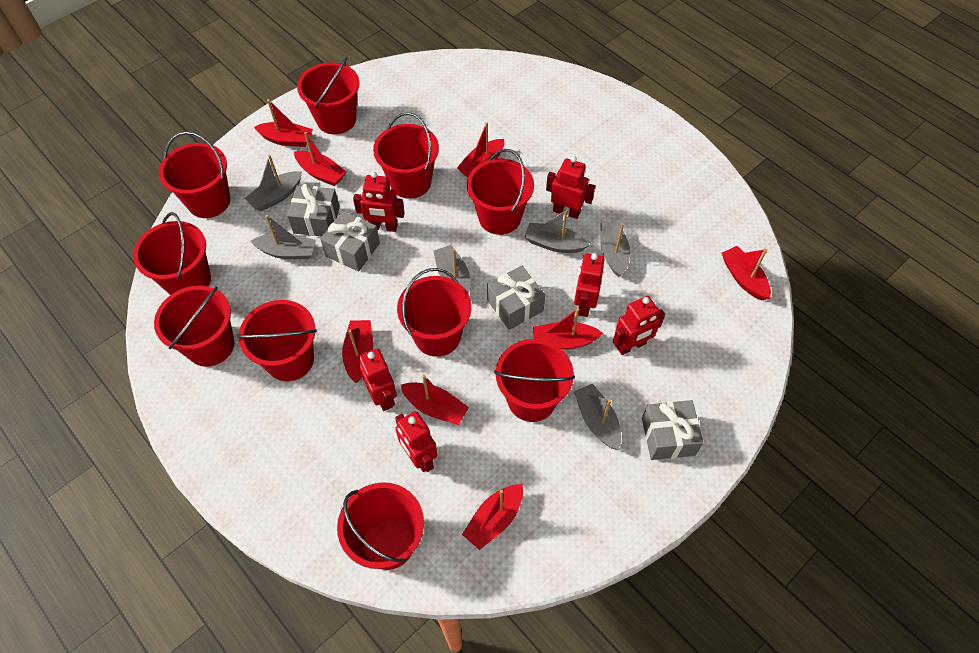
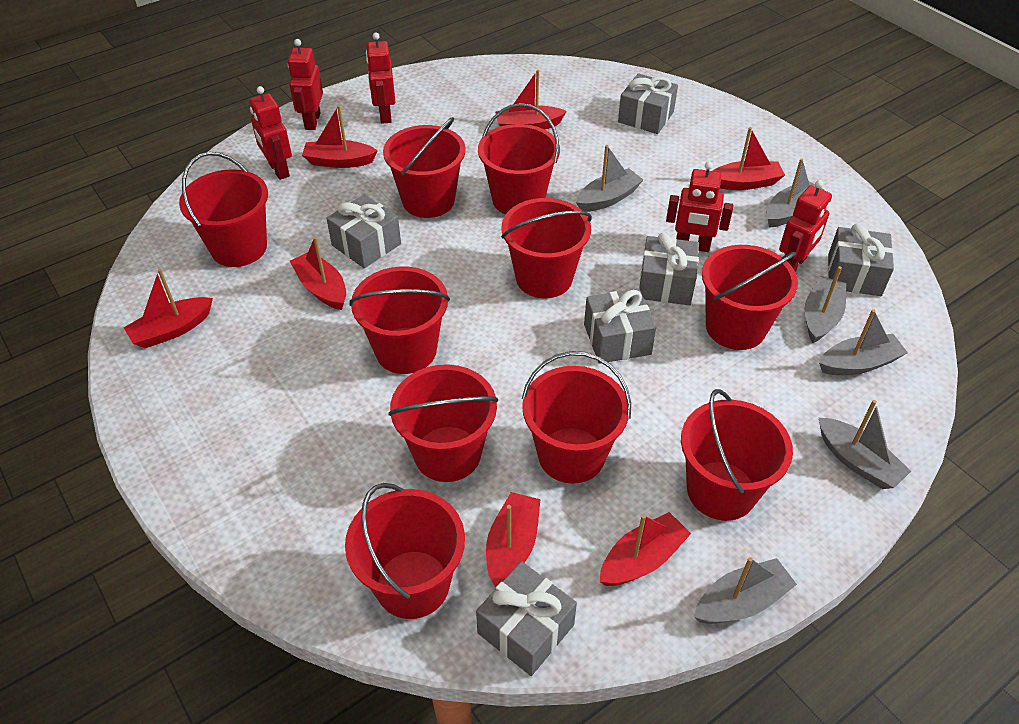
grey gift: 4 -> 6
red boat: 8 -> 7
red robot: 6 -> 5

